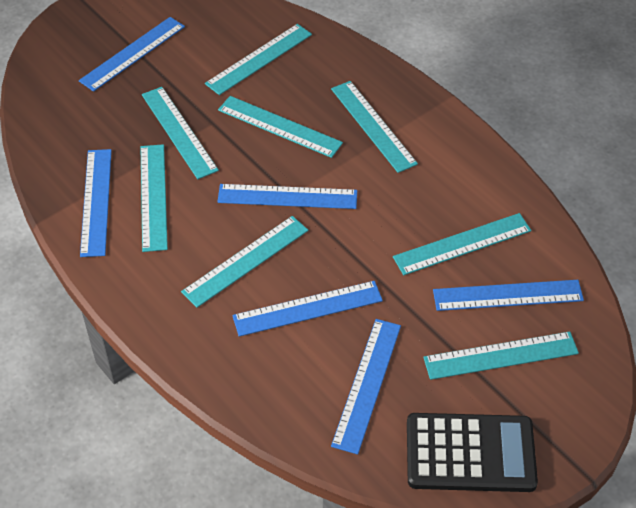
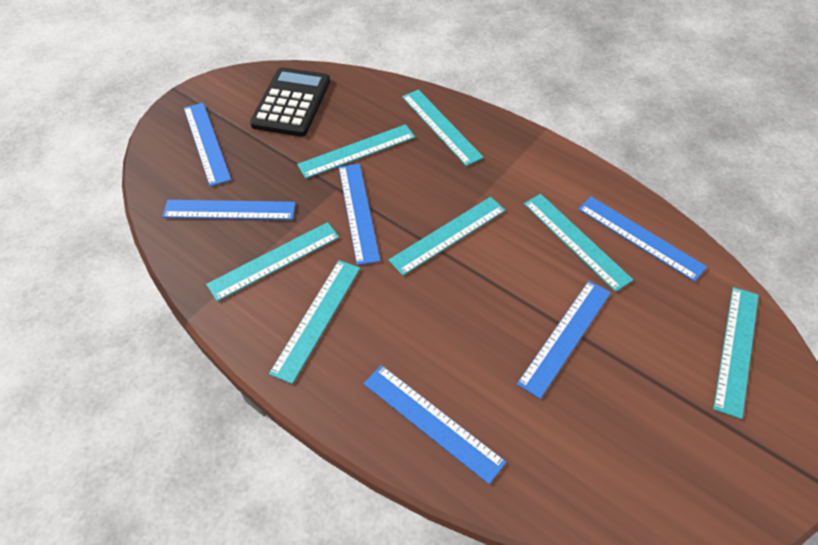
turquoise ruler: 8 -> 7

